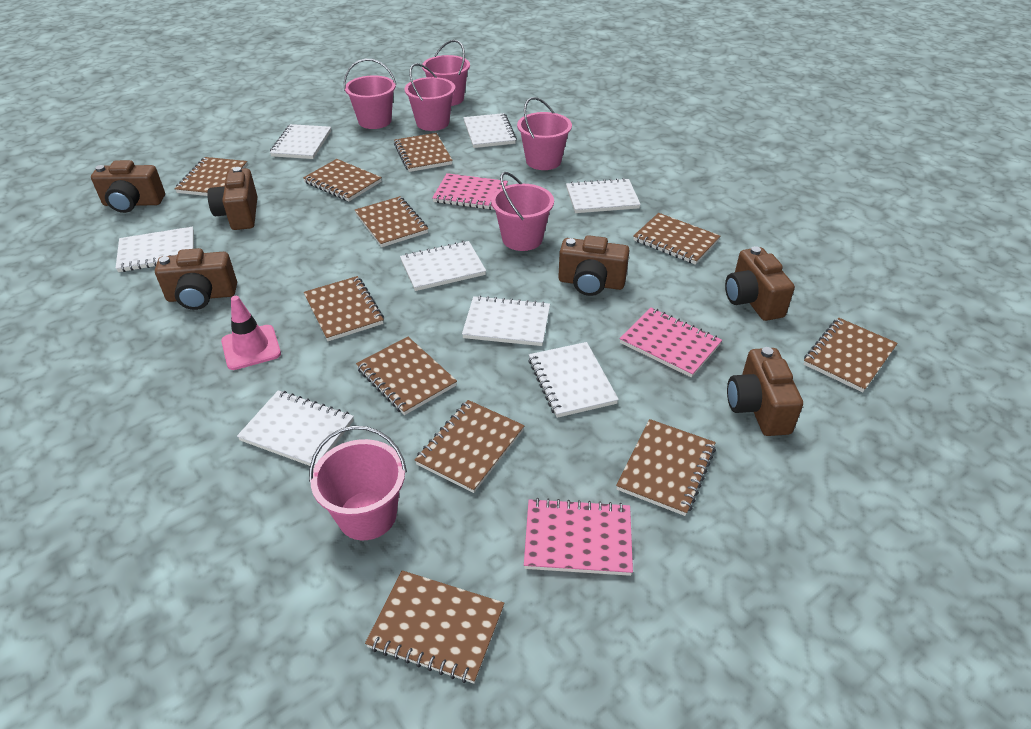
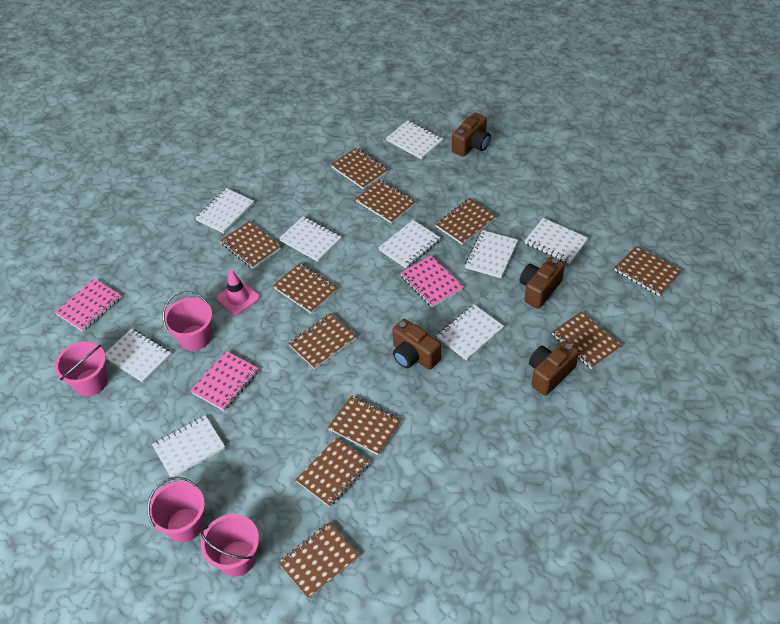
brown camera: 6 -> 4
pink bucket: 6 -> 4
white notebook: 8 -> 9

